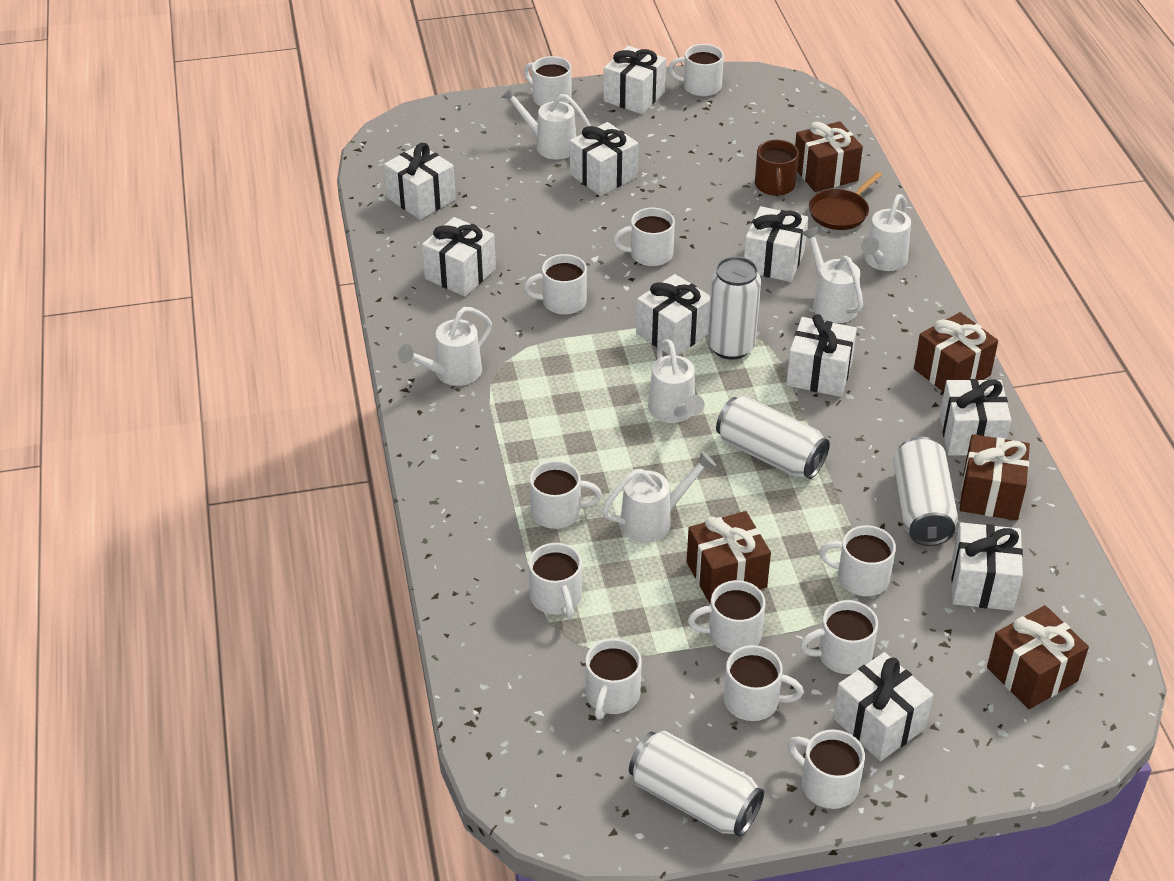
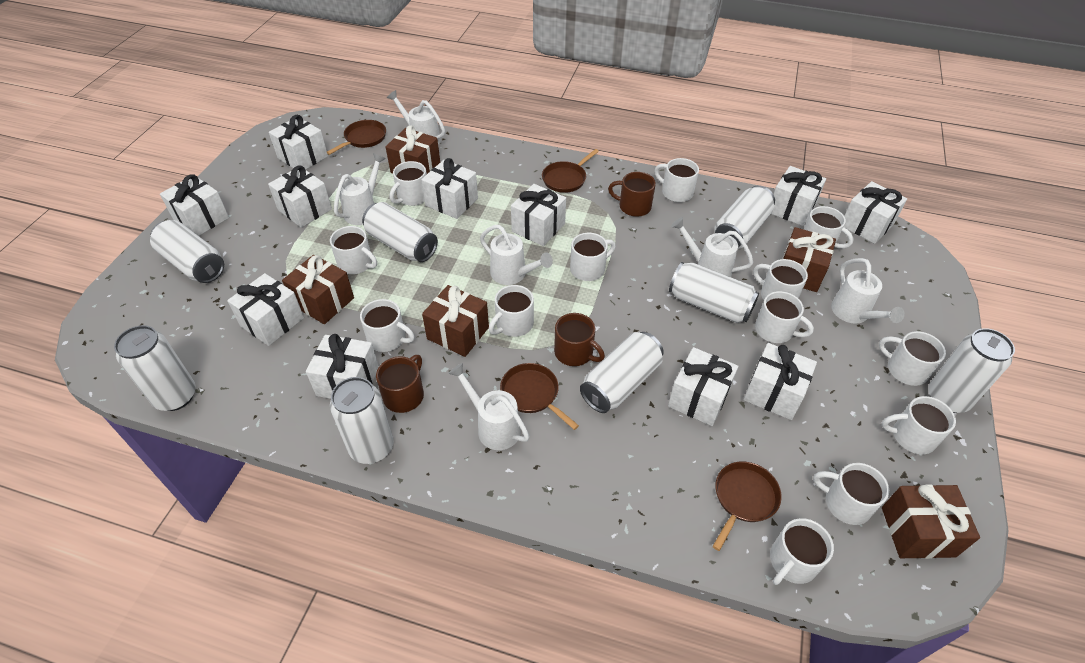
brown mug: 1 -> 3
brown pan: 1 -> 4
white can: 4 -> 8
white gift: 10 -> 11
white mug: 12 -> 13

